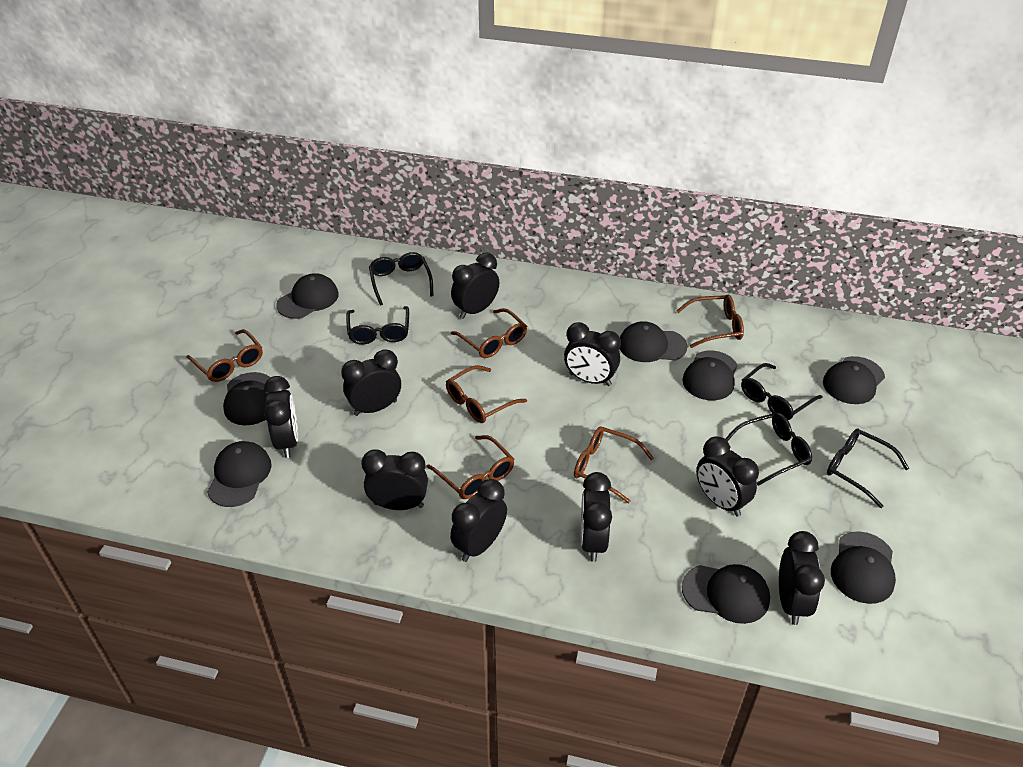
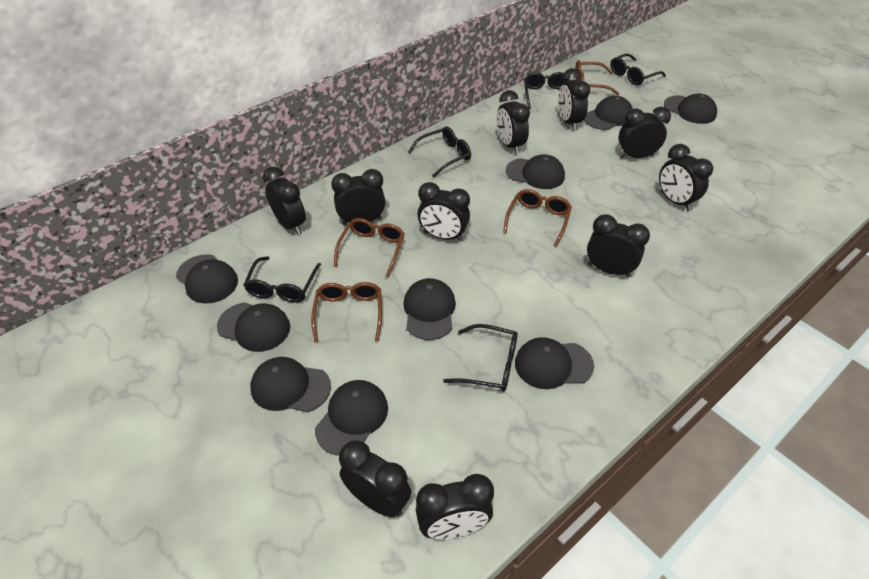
black cap: 8 -> 9
black clock: 9 -> 10
brown glasses: 6 -> 4

